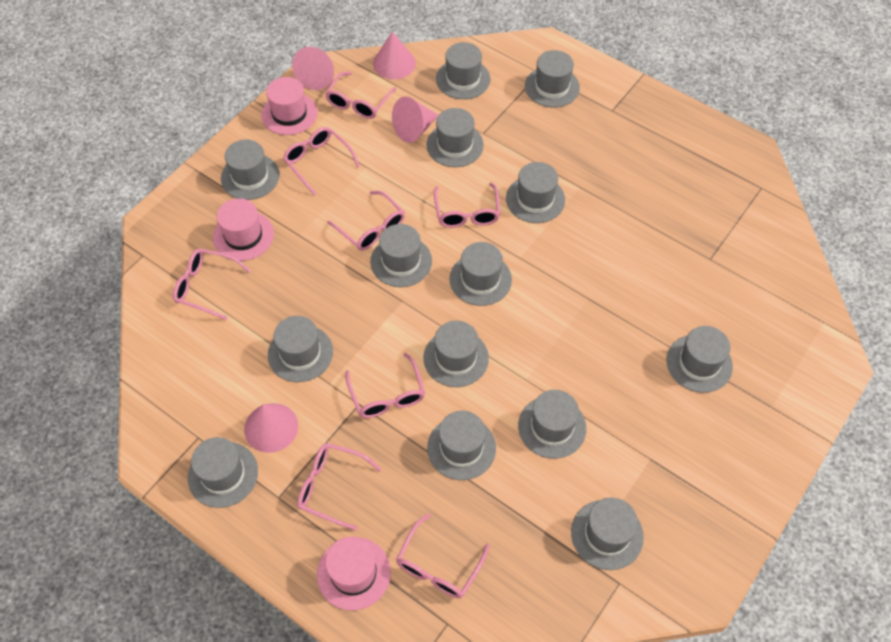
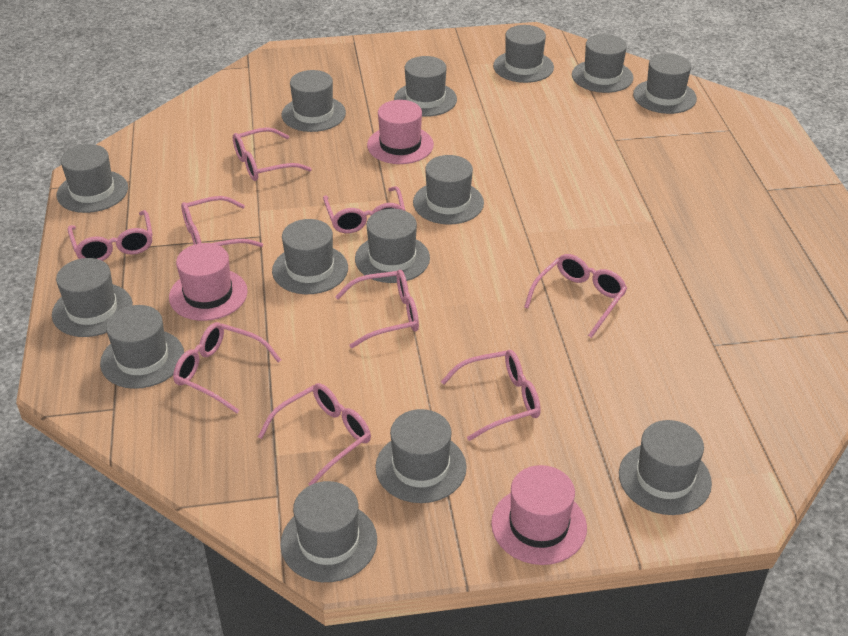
pink cone: 4 -> 0
pink glasses: 8 -> 9

